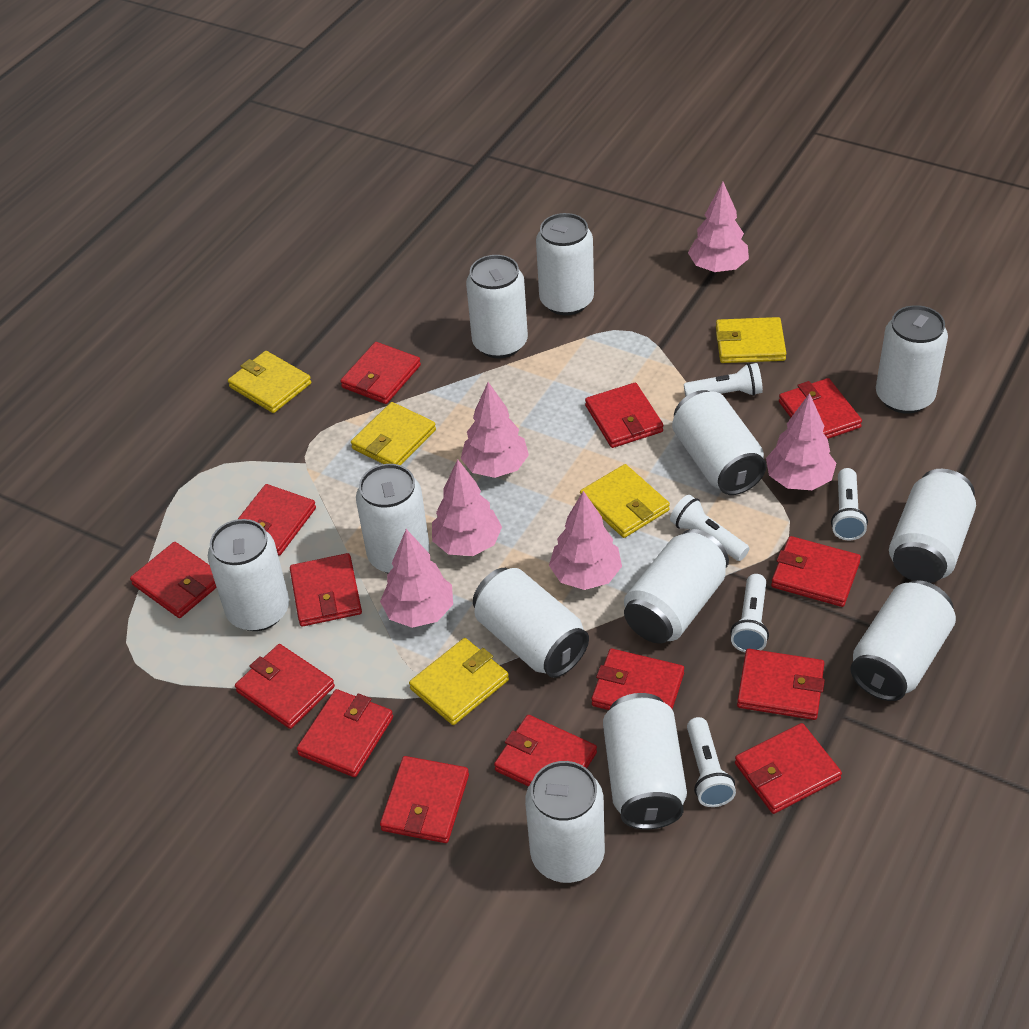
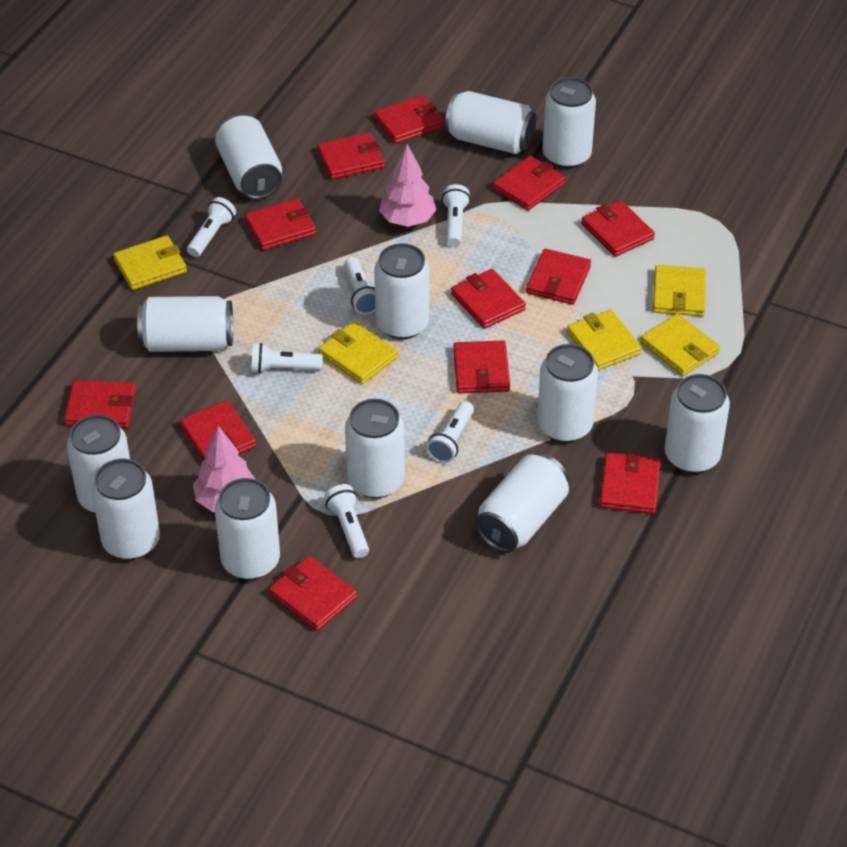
pink tree: 6 -> 2
red wallet: 14 -> 12
white flashlight: 5 -> 6

